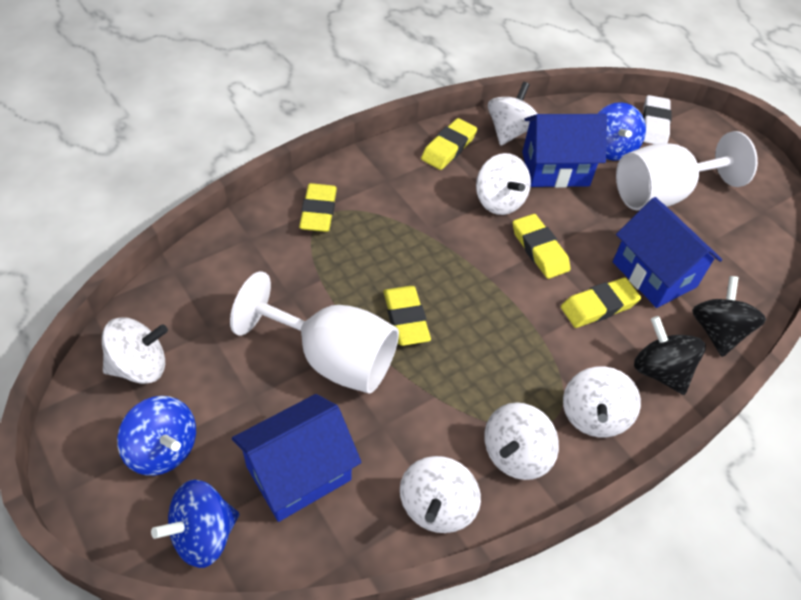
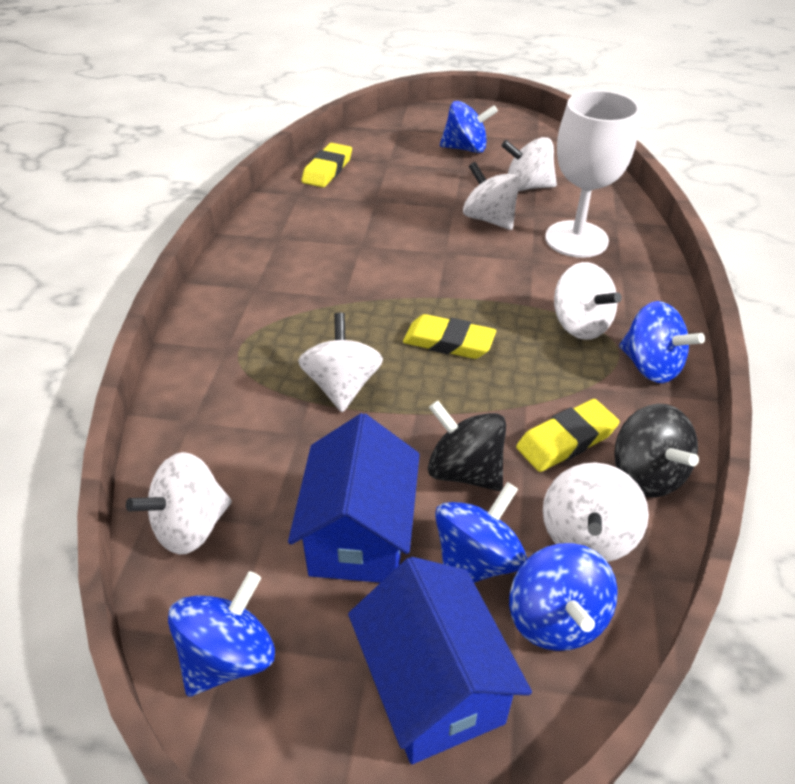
blue house: 3 -> 2
blue spinning top: 3 -> 5
white eraser: 1 -> 0
white goblet: 2 -> 1
yellow eraser: 5 -> 3

